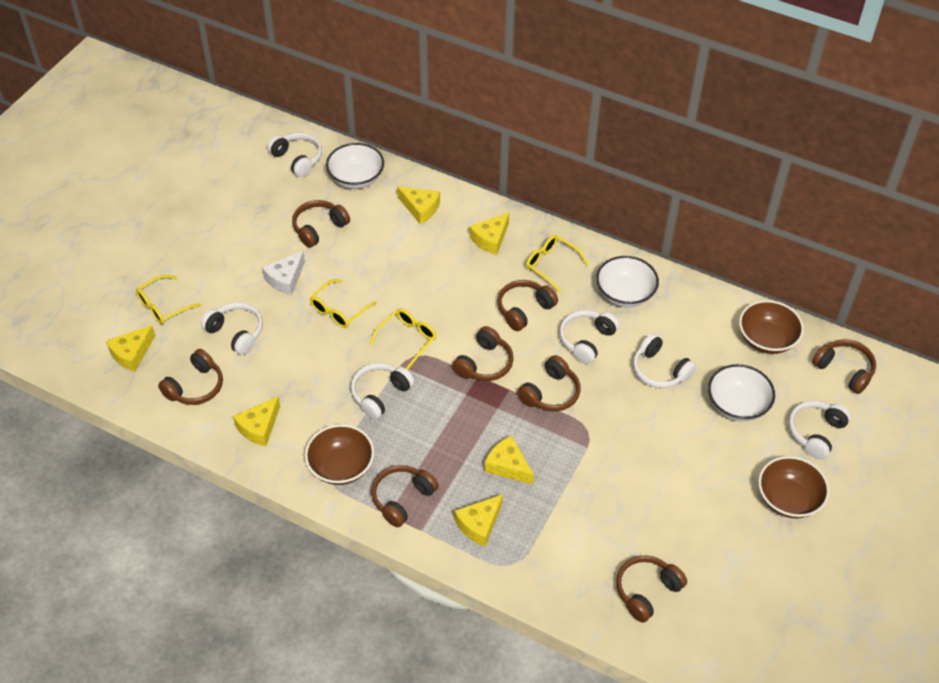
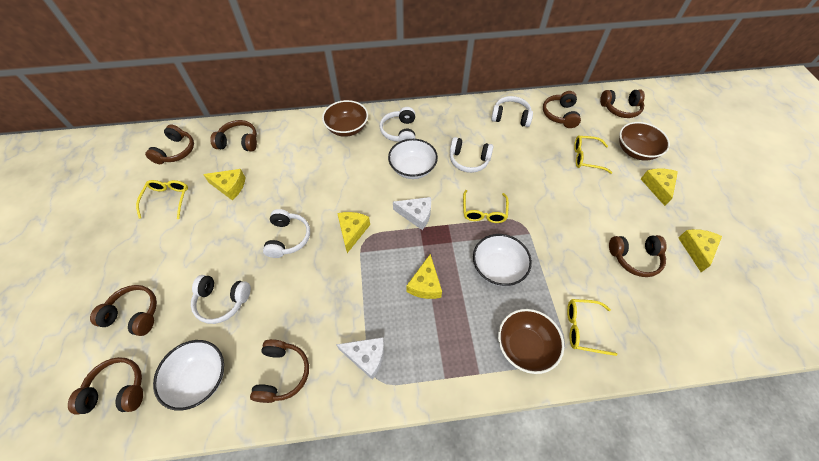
white cheese: 1 -> 2
white headphones: 6 -> 5
yellow cheese: 6 -> 5

